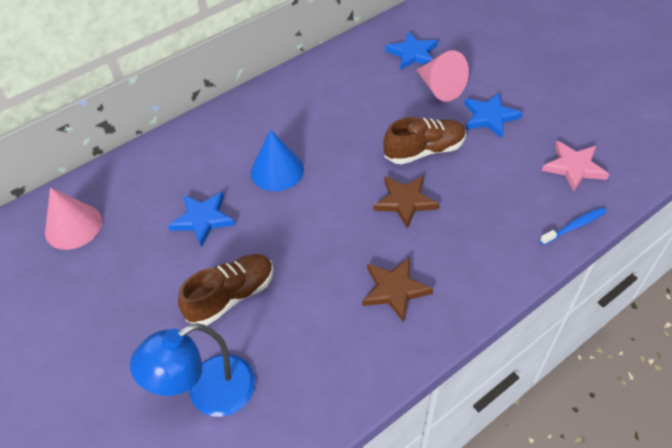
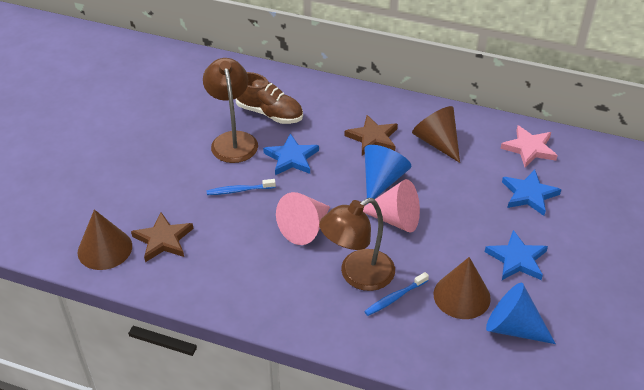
blue cone: 1 -> 2
blue lamp: 1 -> 0
blue toothbrush: 1 -> 2
brown cone: 0 -> 3
brown lamp: 0 -> 2
brown shoe: 2 -> 1

